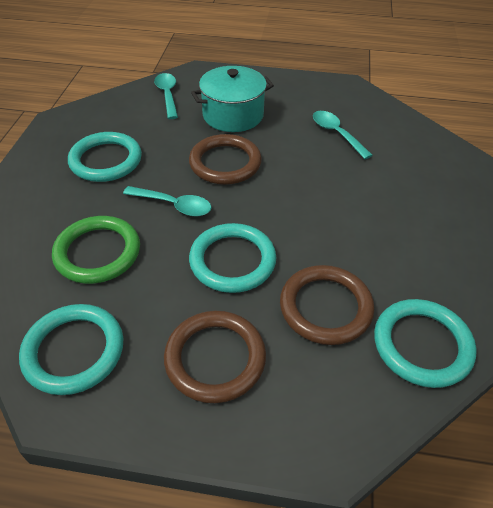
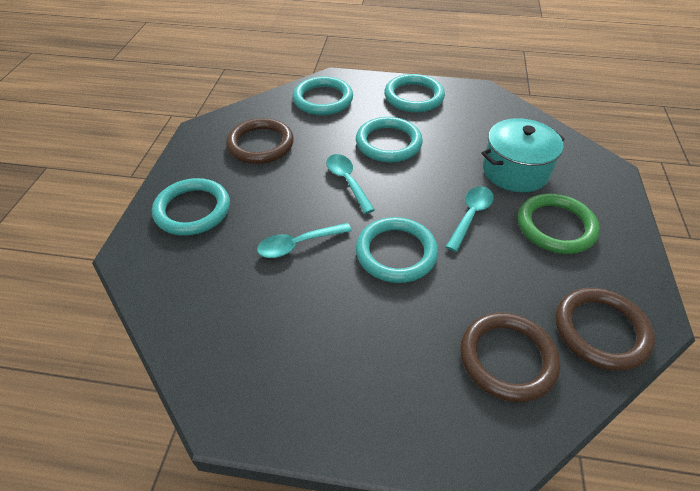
turquoise ring: 4 -> 5

